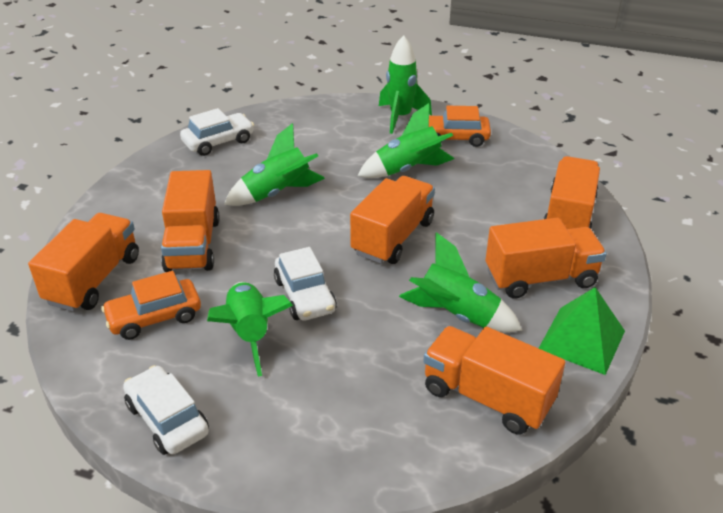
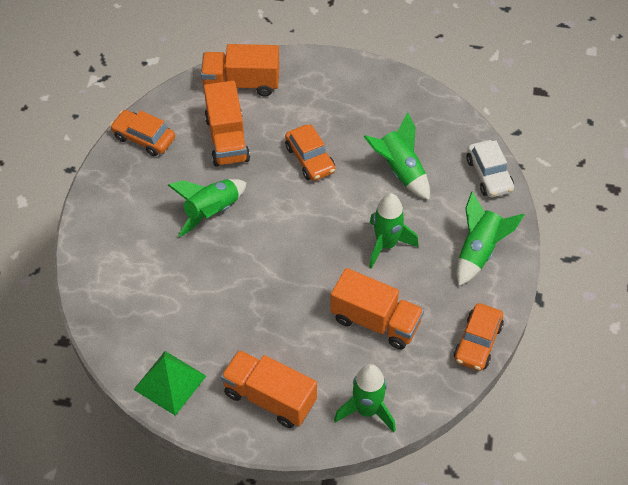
orange car: 2 -> 3
orange truck: 6 -> 4
white car: 3 -> 1

